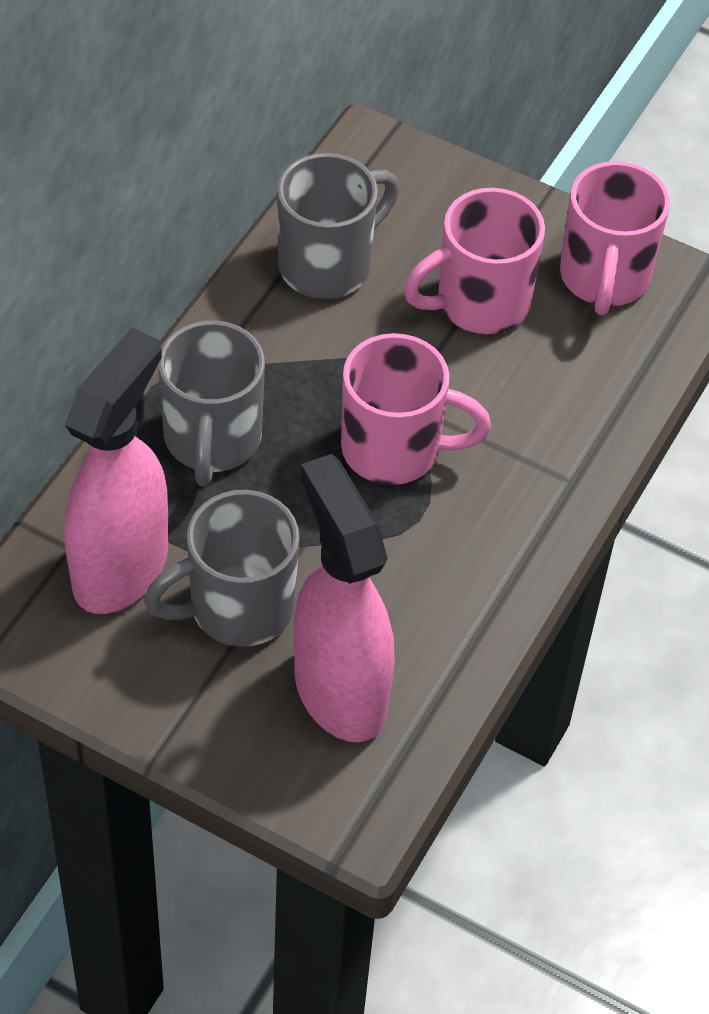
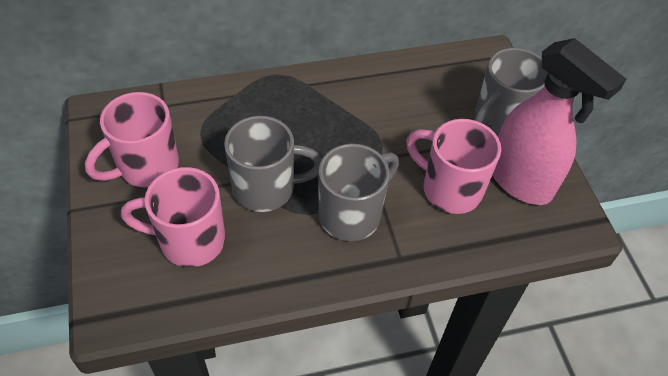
pink spray bottle: 2 -> 1

